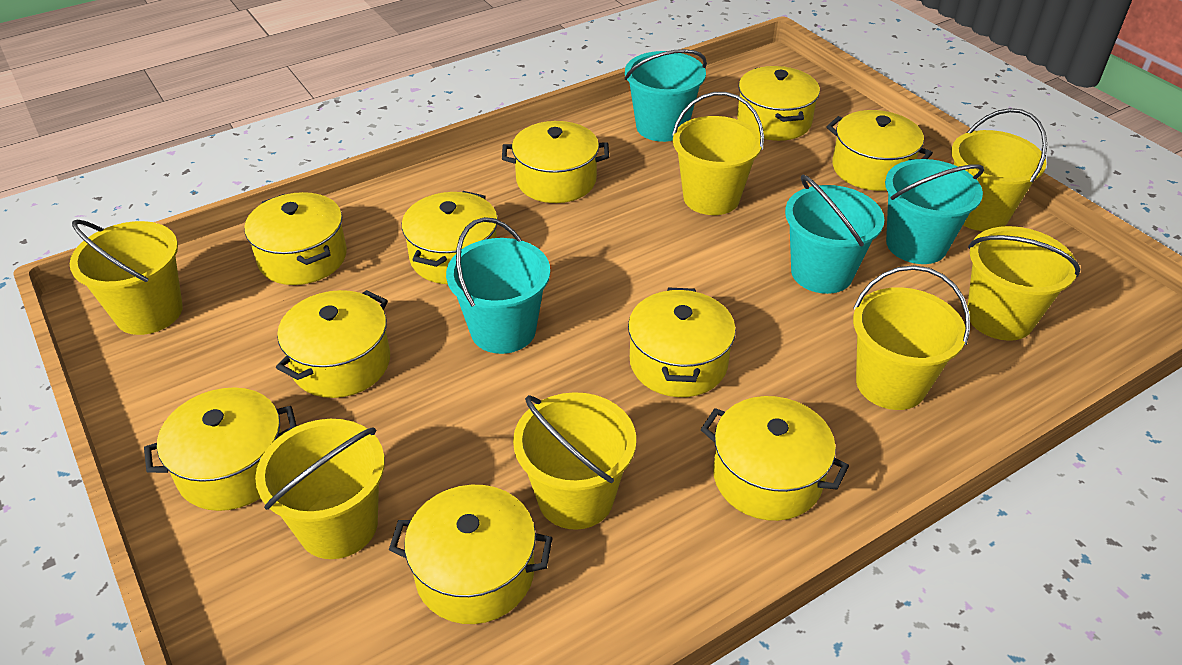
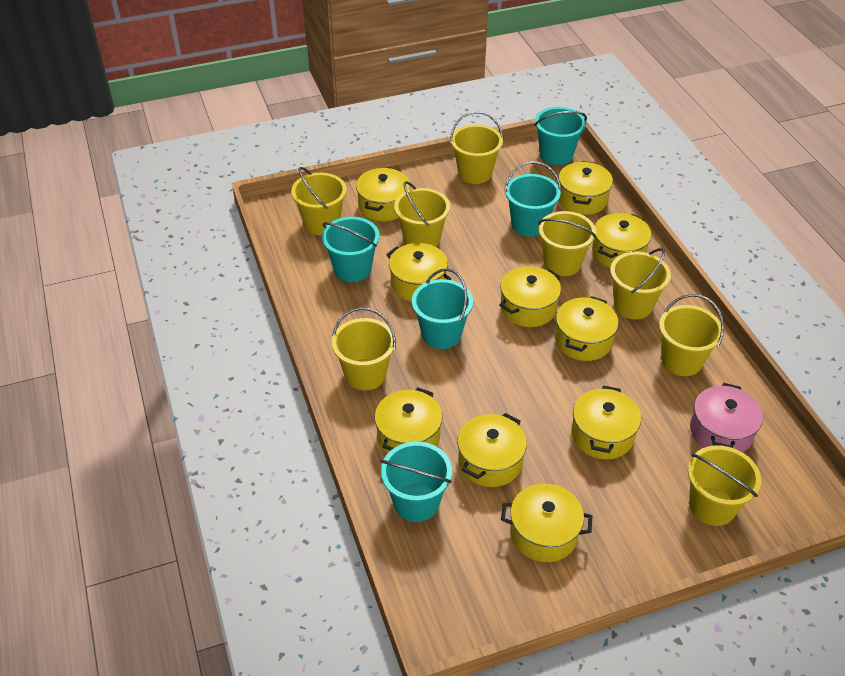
pink pot: 0 -> 1
turquoise bucket: 4 -> 5
yellow bucket: 7 -> 8

